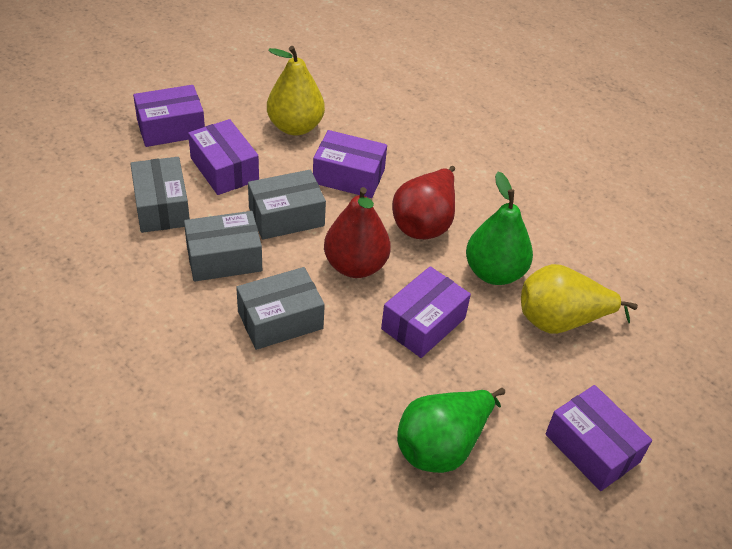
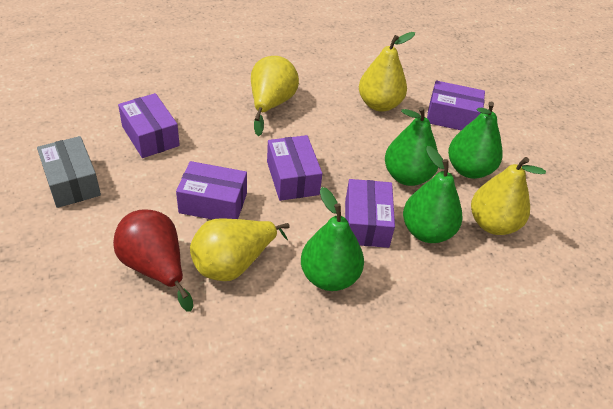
green pear: 2 -> 4
grey box: 4 -> 1
red pear: 2 -> 1
yellow pear: 2 -> 4

